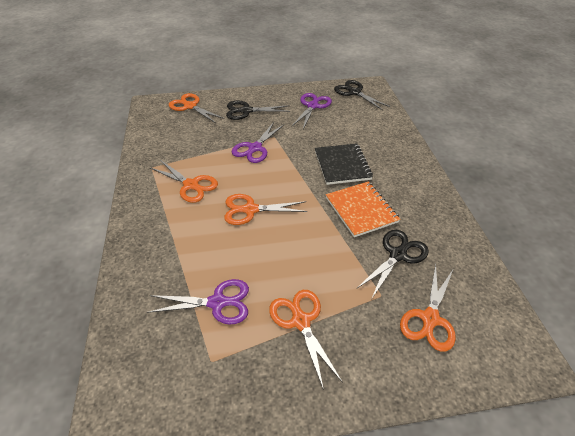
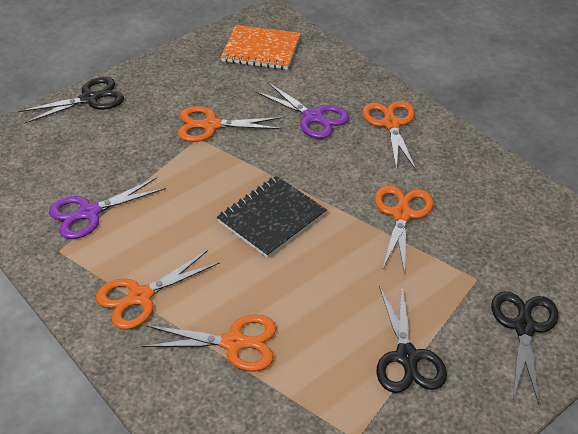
purple scissors: 3 -> 2

